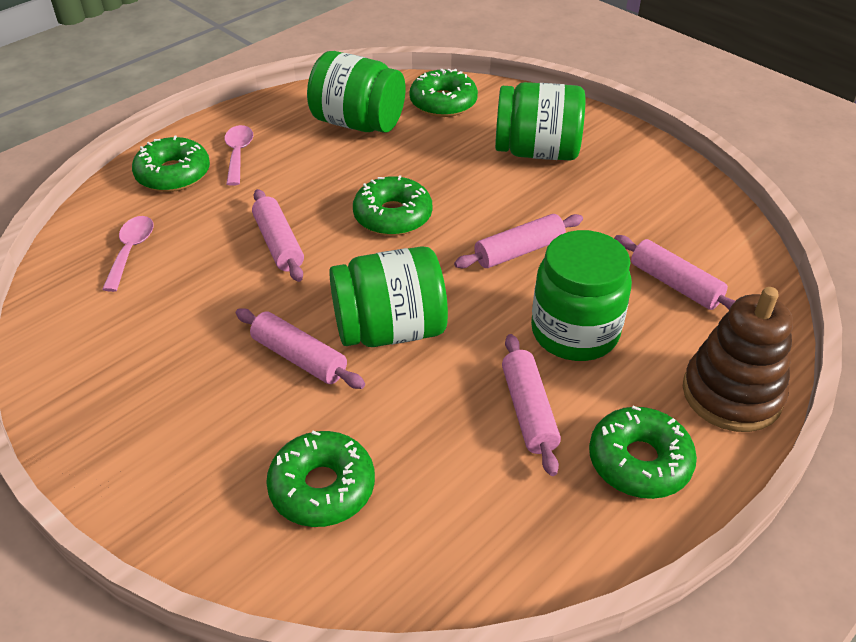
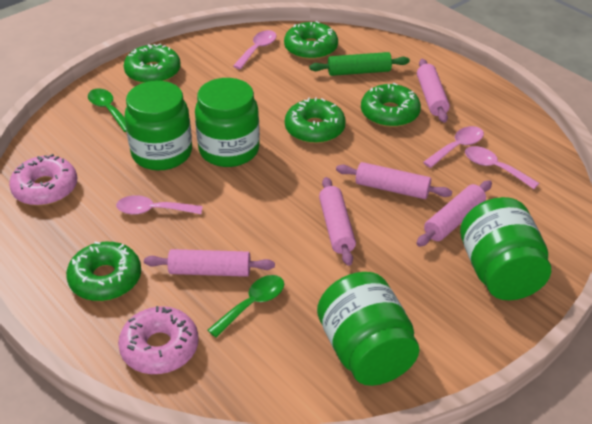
brown stacking toy: 1 -> 0
green rolling pin: 0 -> 1
green spoon: 0 -> 2
pink donut: 0 -> 2
pink spoon: 2 -> 4

